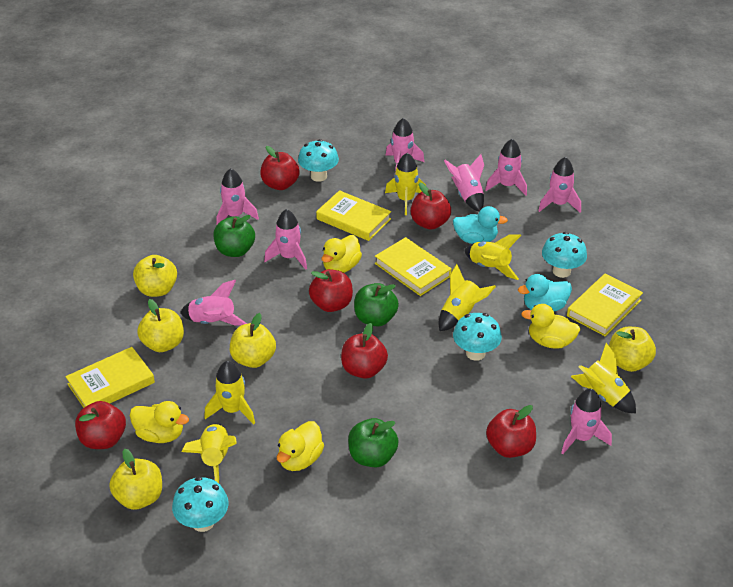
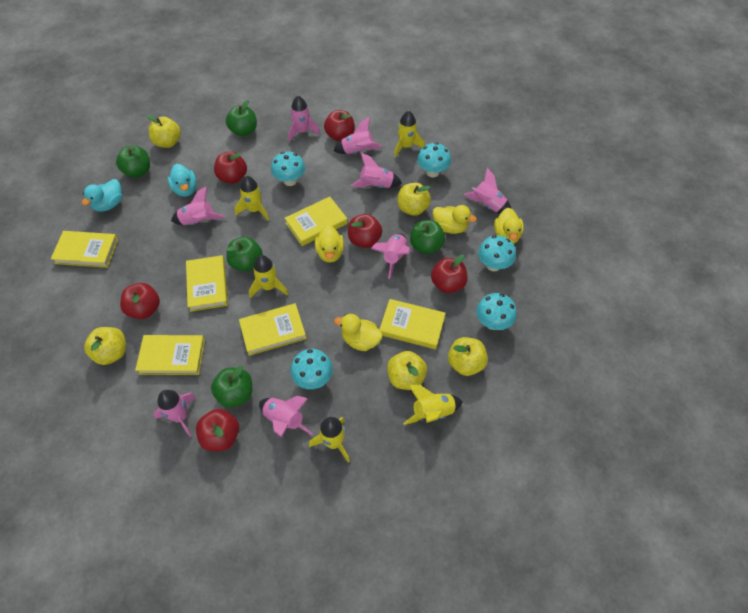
green apple: 3 -> 5
turquoise mushroom: 4 -> 5
yellow book: 4 -> 6
yellow rocket: 6 -> 5

